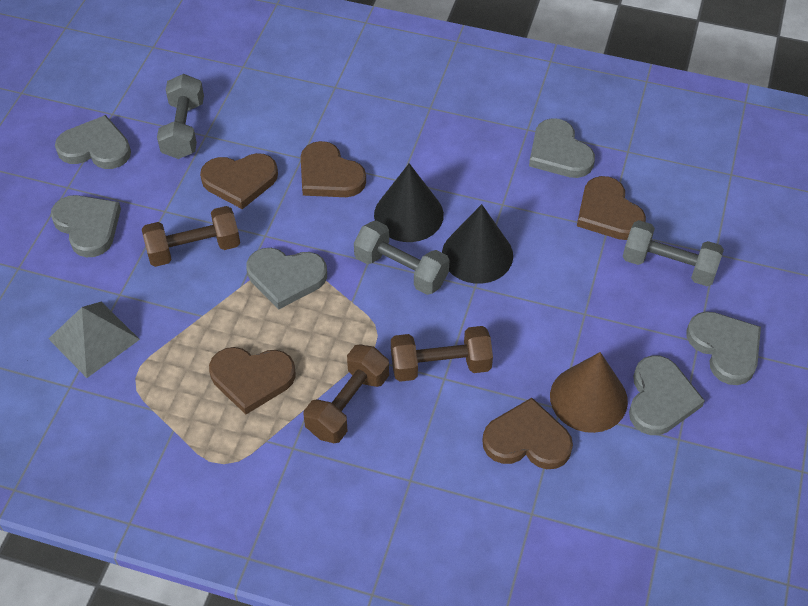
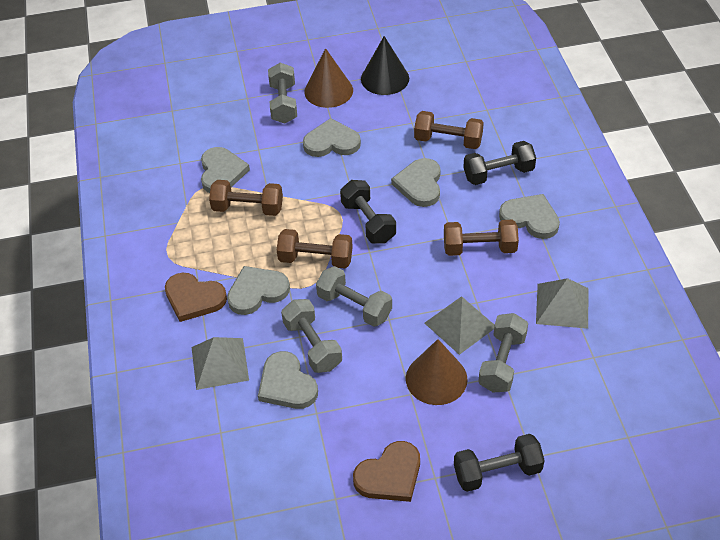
black cone: 2 -> 1
black dumbbell: 0 -> 3
brown cone: 1 -> 2
brown dumbbell: 3 -> 4
brown heart: 5 -> 2
grey dumbbell: 3 -> 4
grey pyramid: 1 -> 3

